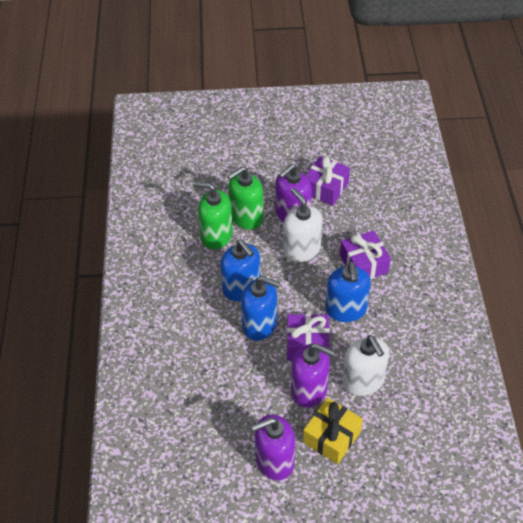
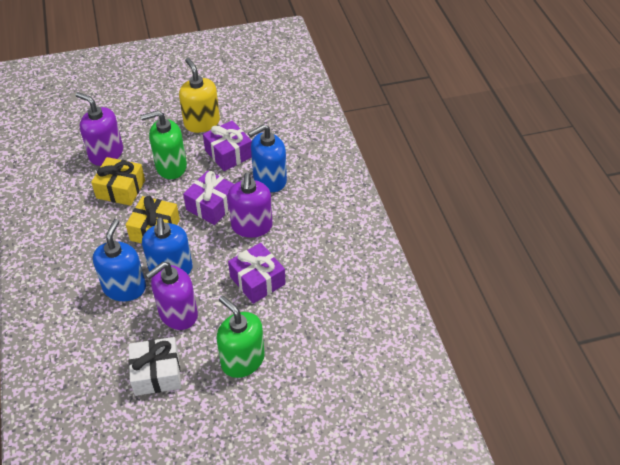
white gift: 0 -> 1
white soap dispenser: 2 -> 0
yellow gift: 1 -> 2
yellow soap dispenser: 0 -> 1

